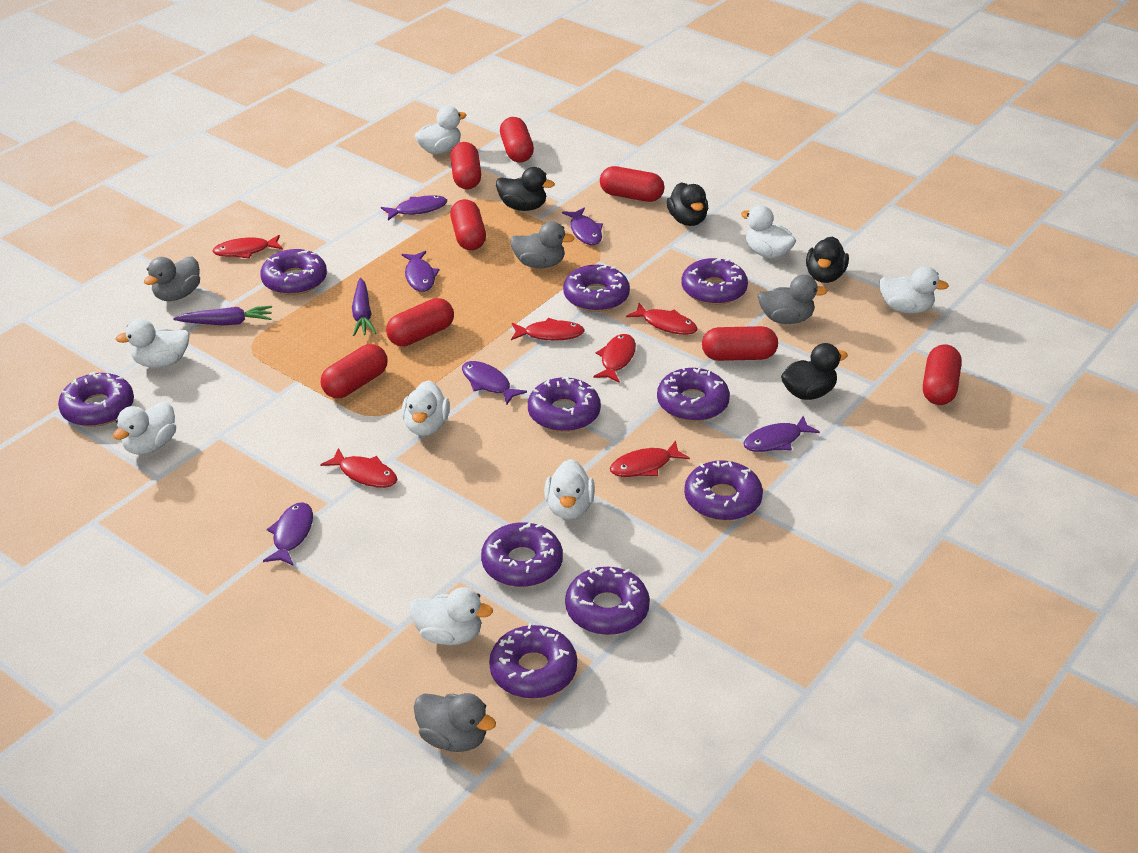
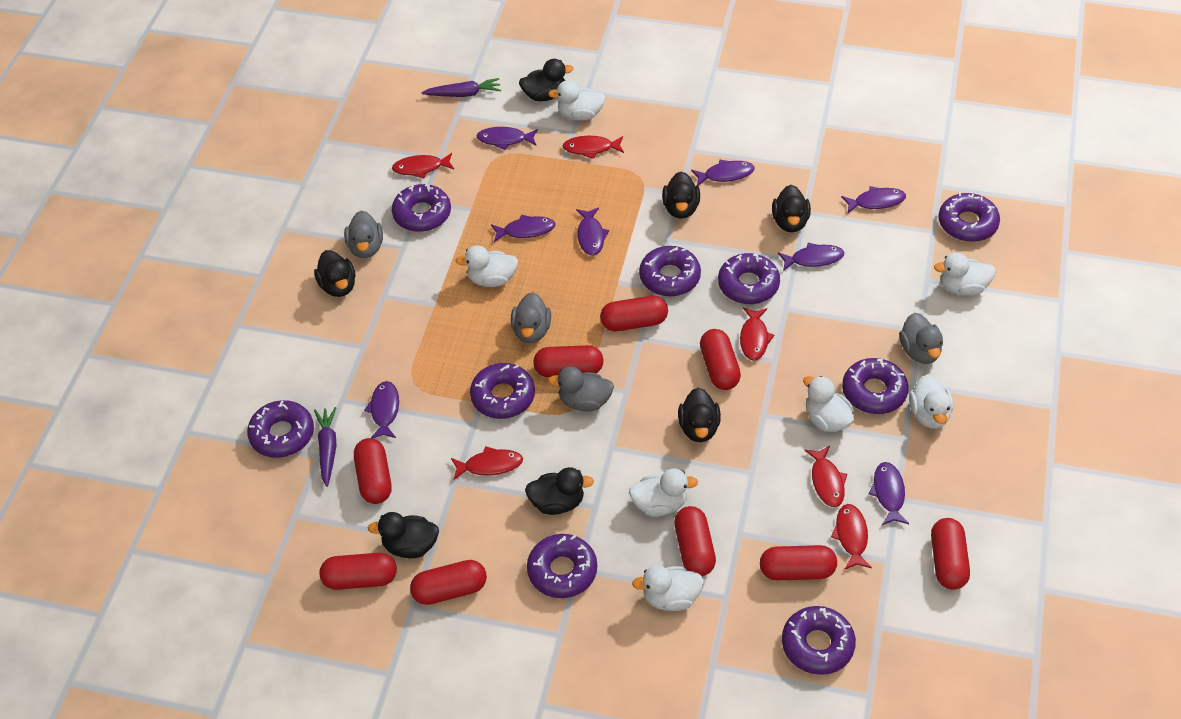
black duck: 4 -> 7
purple donut: 10 -> 9
purple fish: 6 -> 8
red capsule: 8 -> 9
white duck: 8 -> 7

